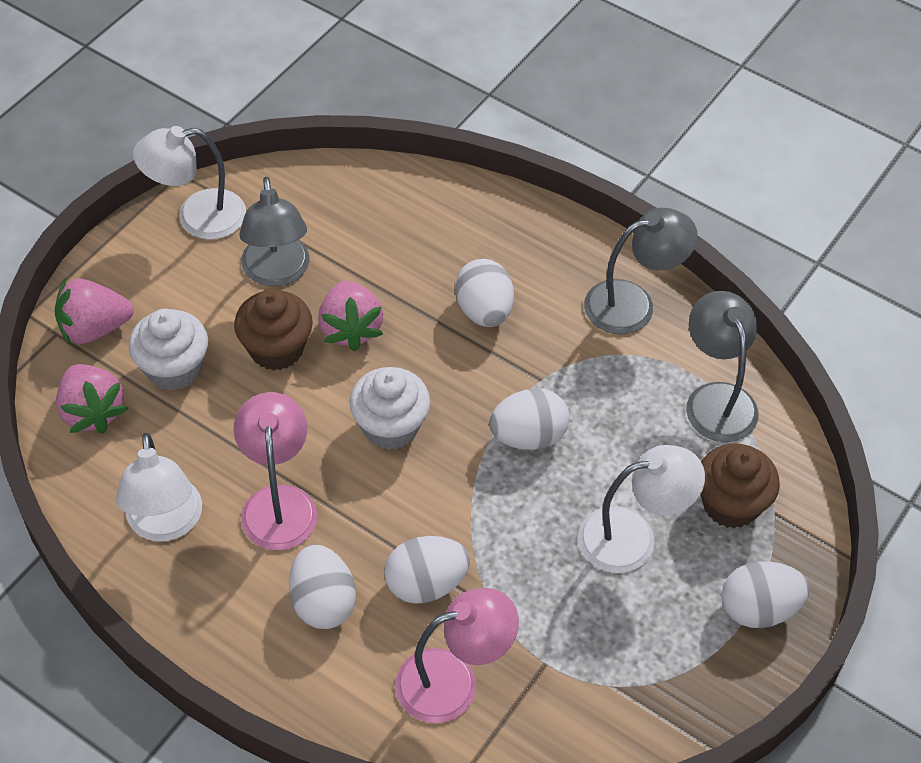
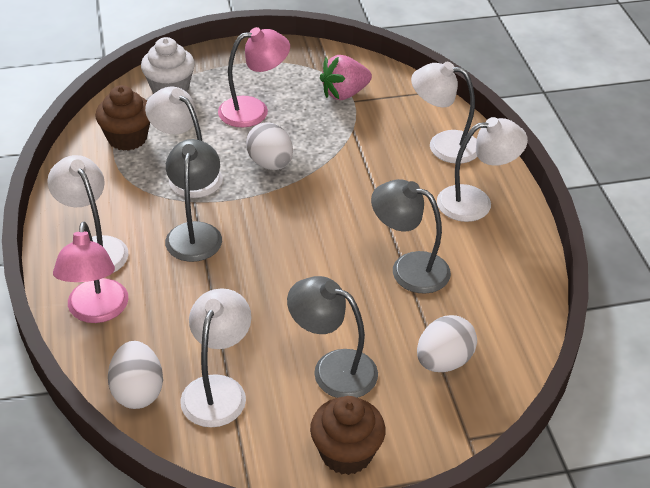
pink strawberry: 3 -> 1
white cupcake: 2 -> 1
white egg: 5 -> 3
white lamp: 3 -> 5

